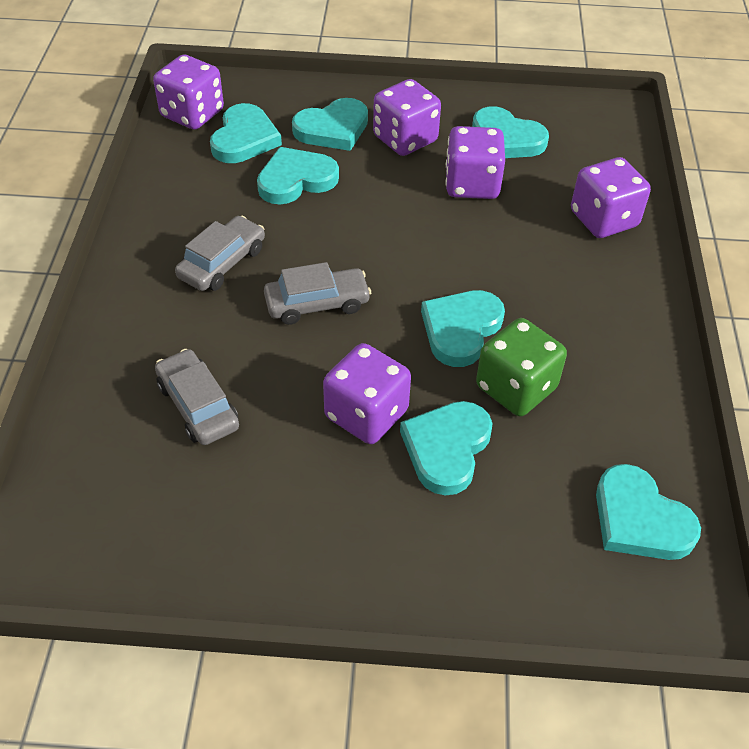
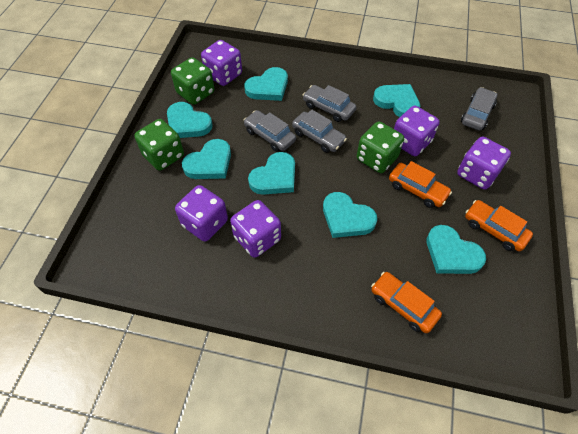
green dice: 1 -> 3
grey car: 3 -> 4
orange car: 0 -> 3

